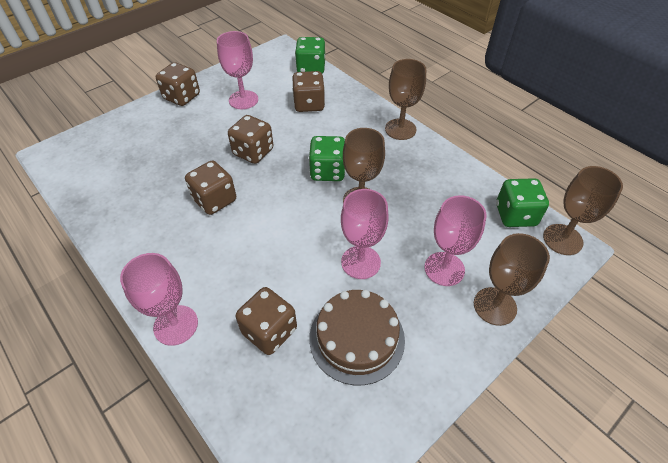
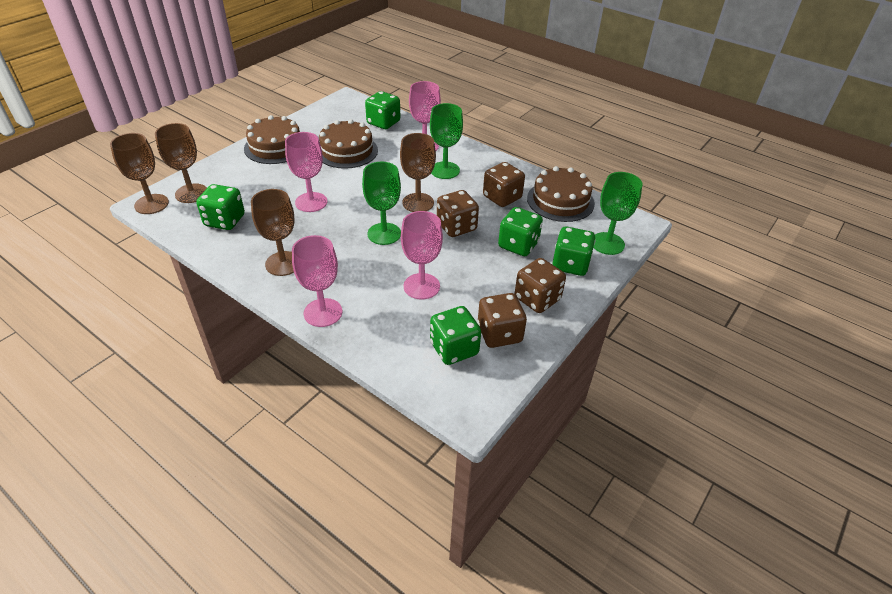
brown cake: 1 -> 3
brown dice: 5 -> 4
green dice: 3 -> 5
green goblet: 0 -> 3

